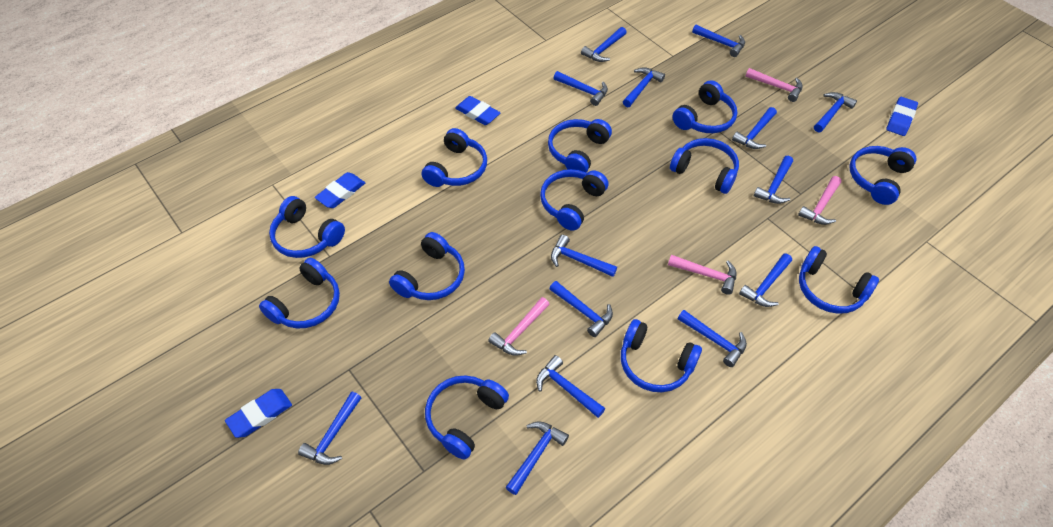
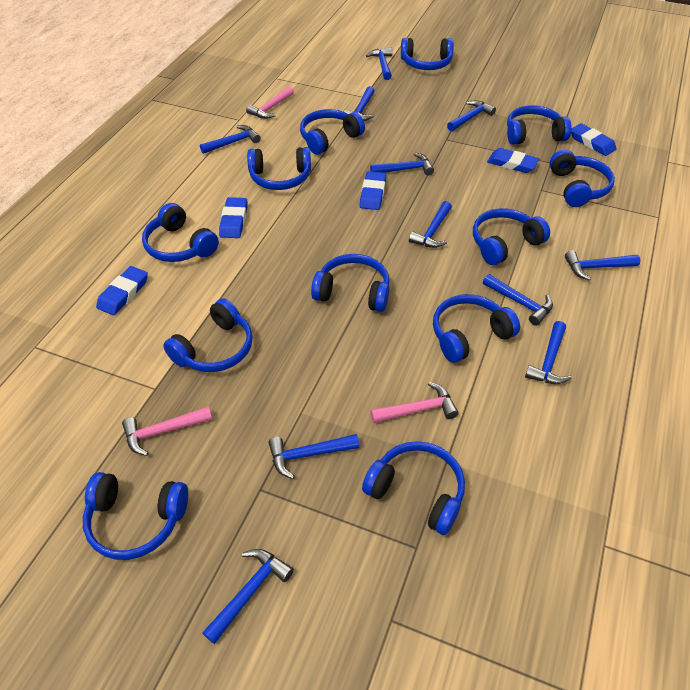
blue eraser: 4 -> 5
blue hammer: 14 -> 11
pink hammer: 4 -> 3

